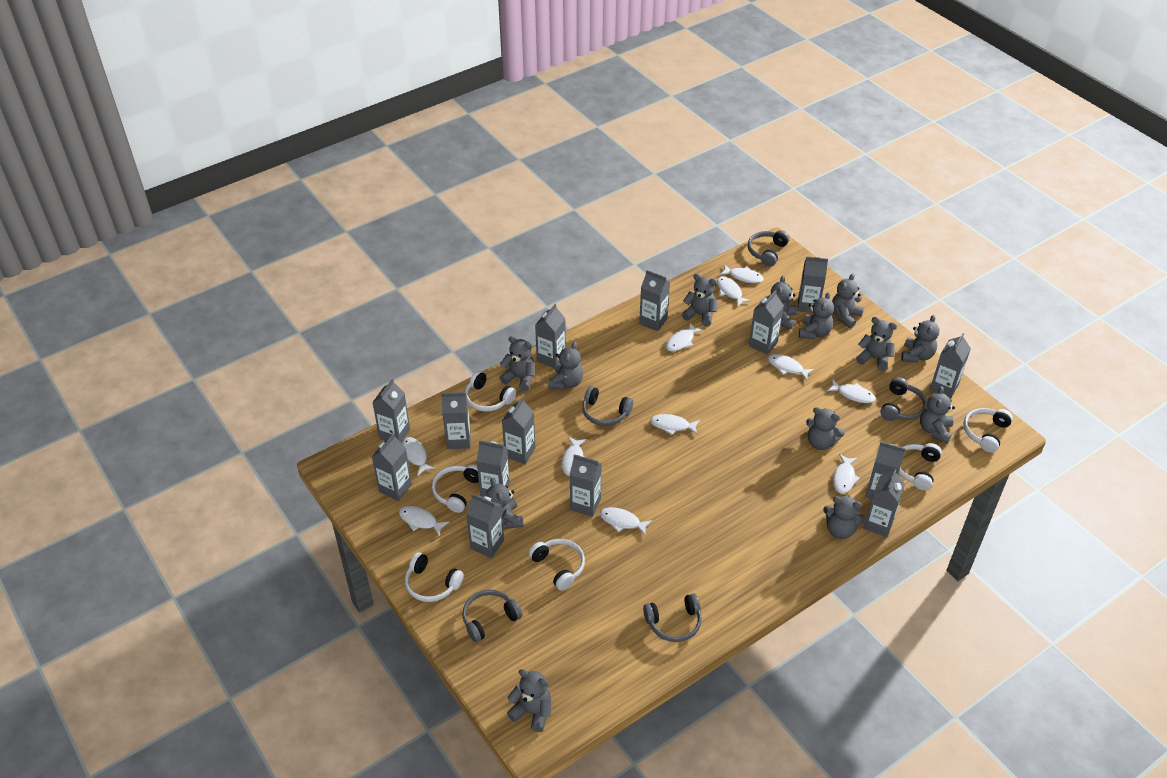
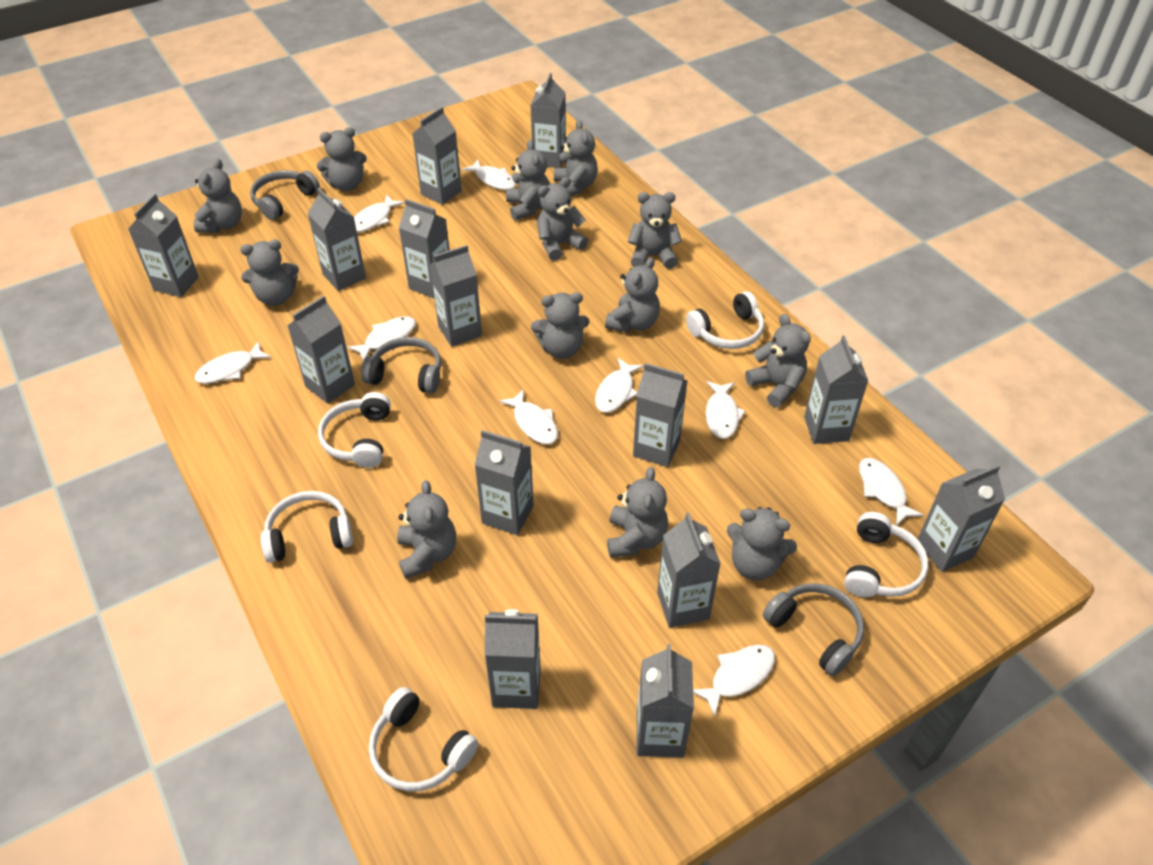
grey headphones: 5 -> 3
white fish: 11 -> 9
white headphones: 6 -> 5

